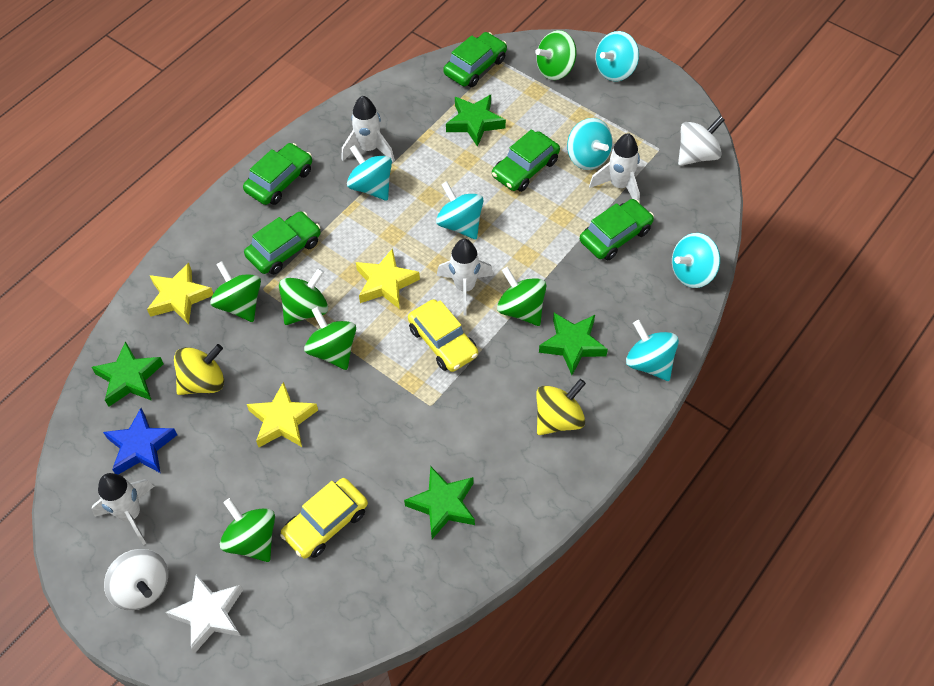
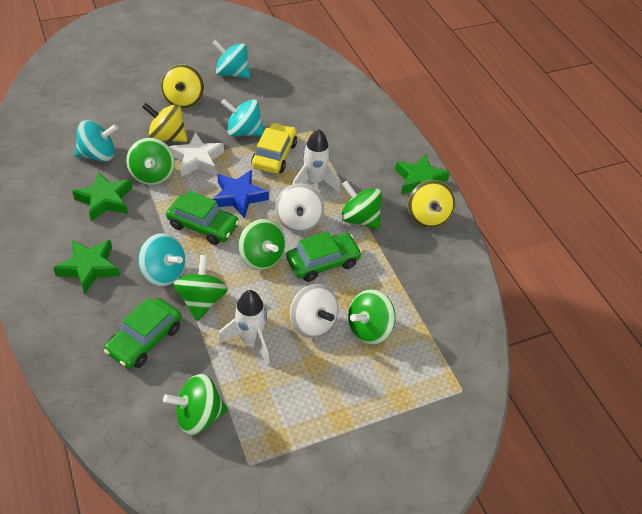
green car: 5 -> 3
green star: 4 -> 3
turquoise spinning top: 6 -> 4
white rocket: 4 -> 2
yellow car: 2 -> 1
yellow spinning top: 2 -> 3
yellow star: 3 -> 0

